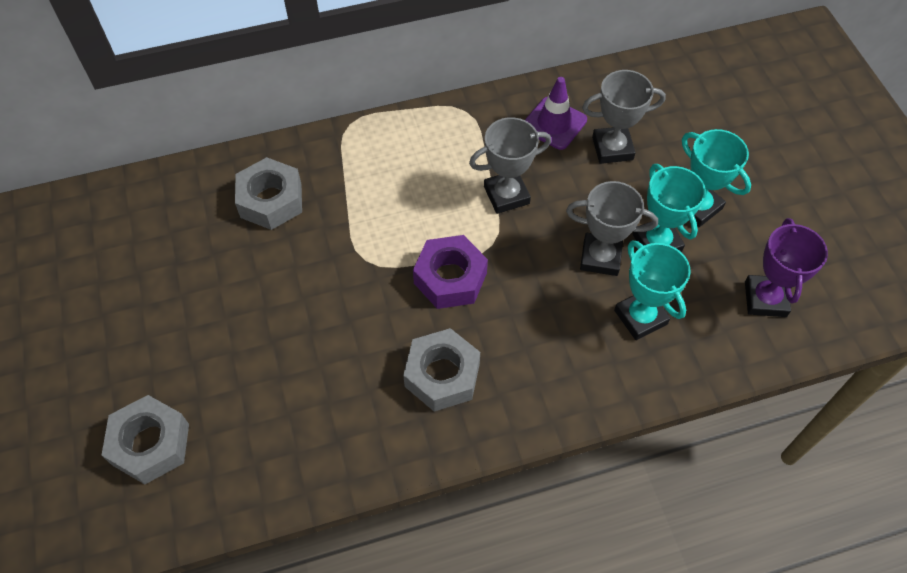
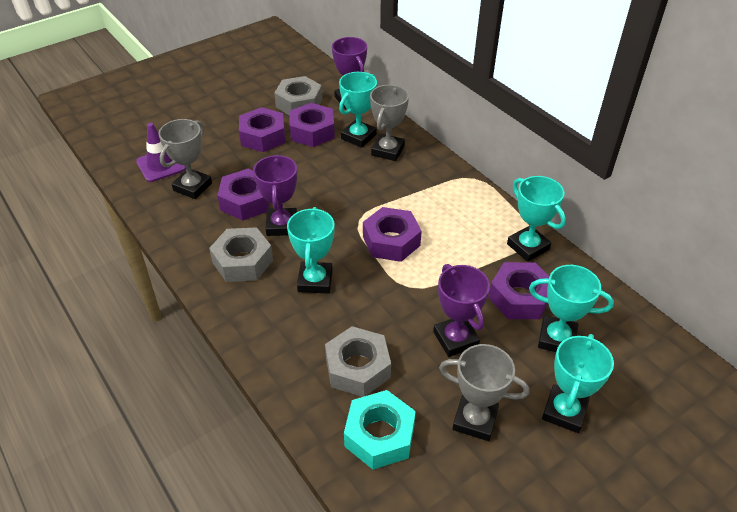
purple nut: 1 -> 5
purple trophy: 1 -> 3
turquoise nut: 0 -> 1
turquoise trophy: 3 -> 5

